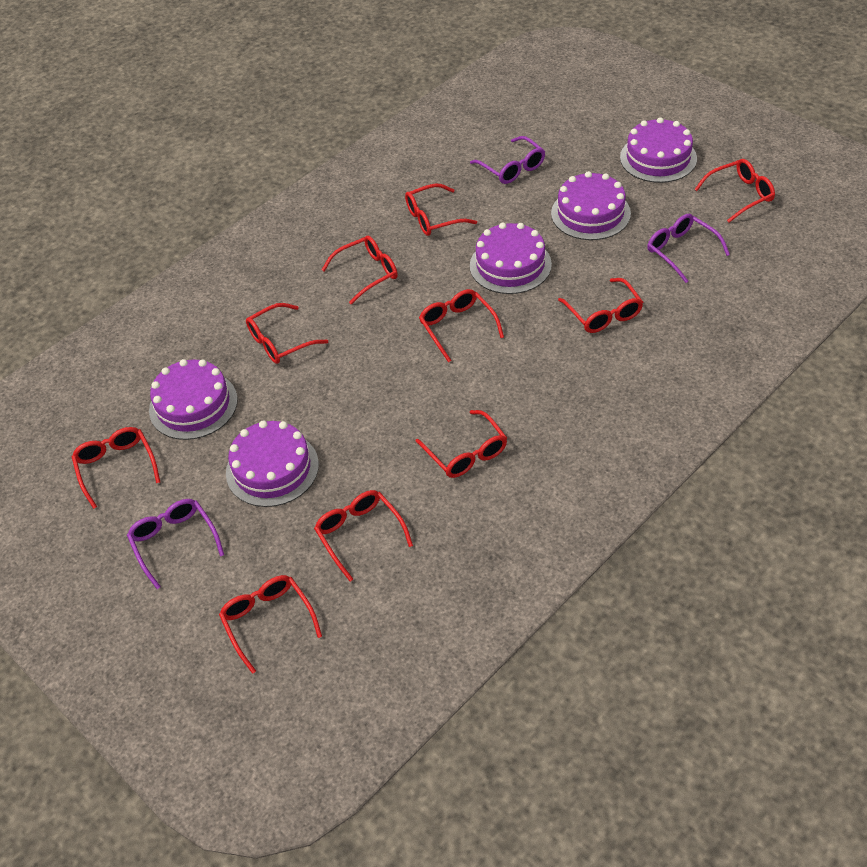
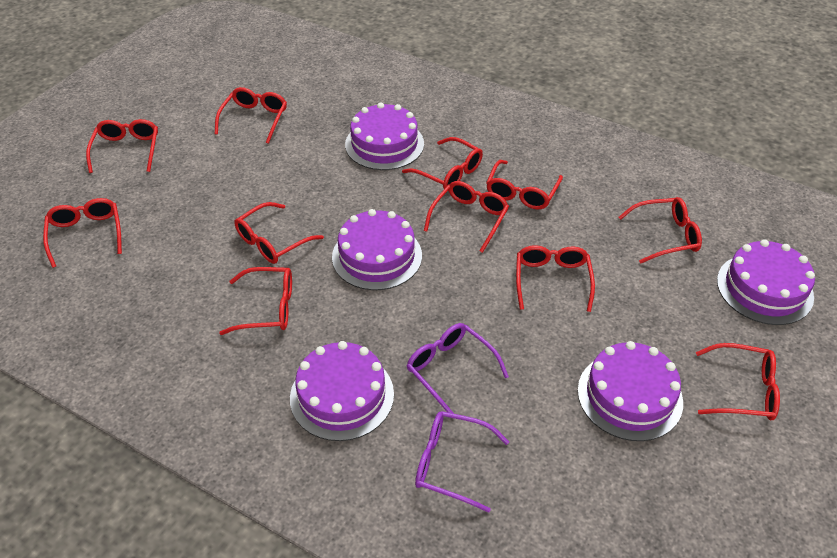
purple glasses: 3 -> 2
red glasses: 10 -> 11

